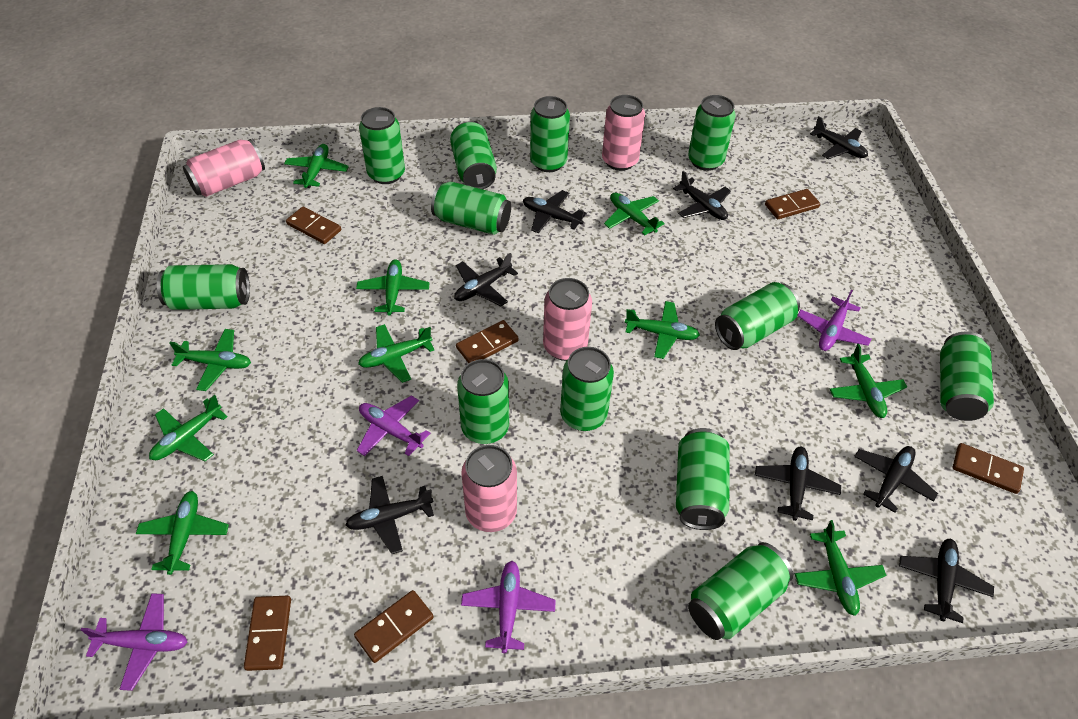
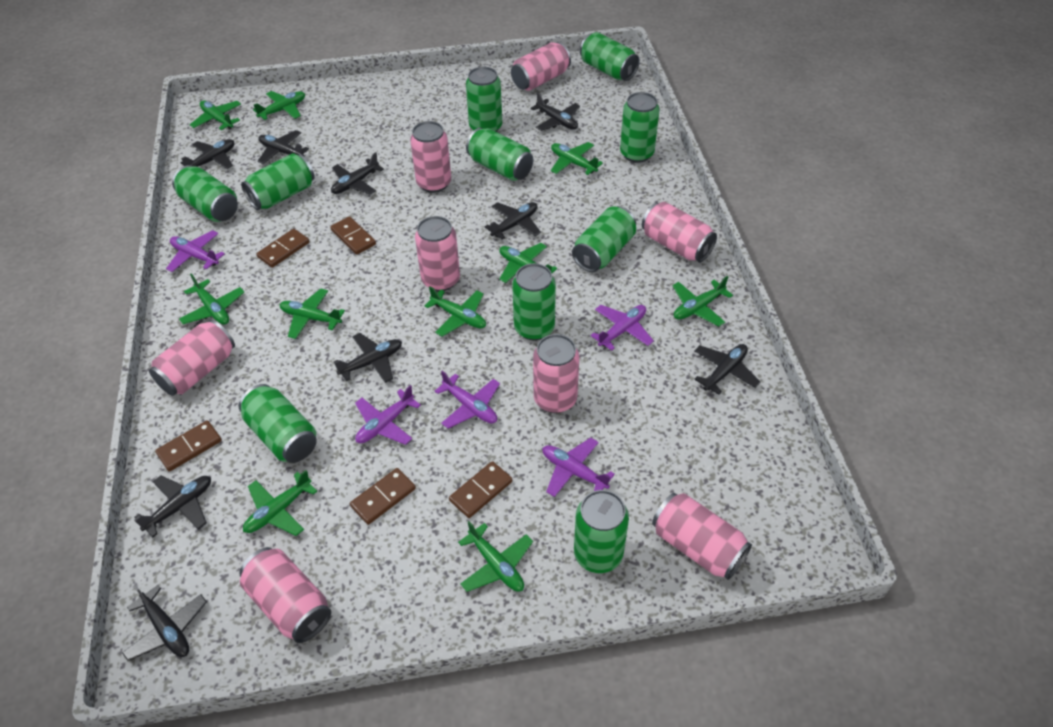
black plane: 8 -> 9
brown domino: 6 -> 5
green can: 12 -> 10
pink can: 4 -> 8
purple plane: 4 -> 5

